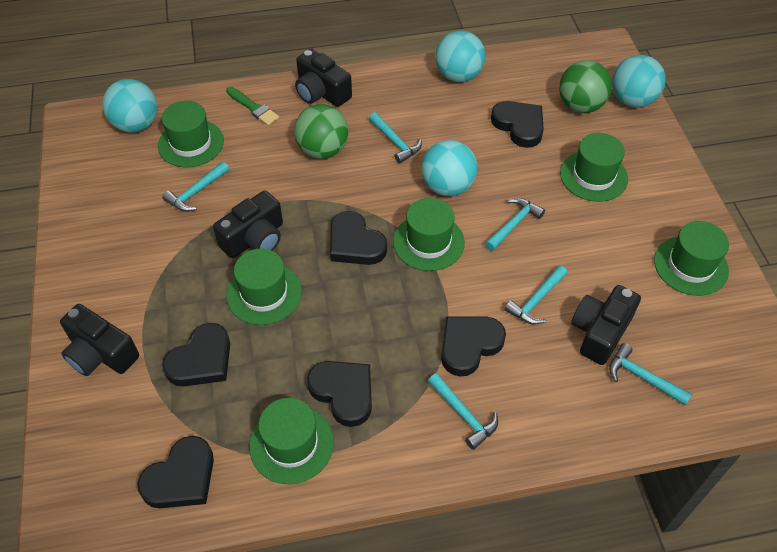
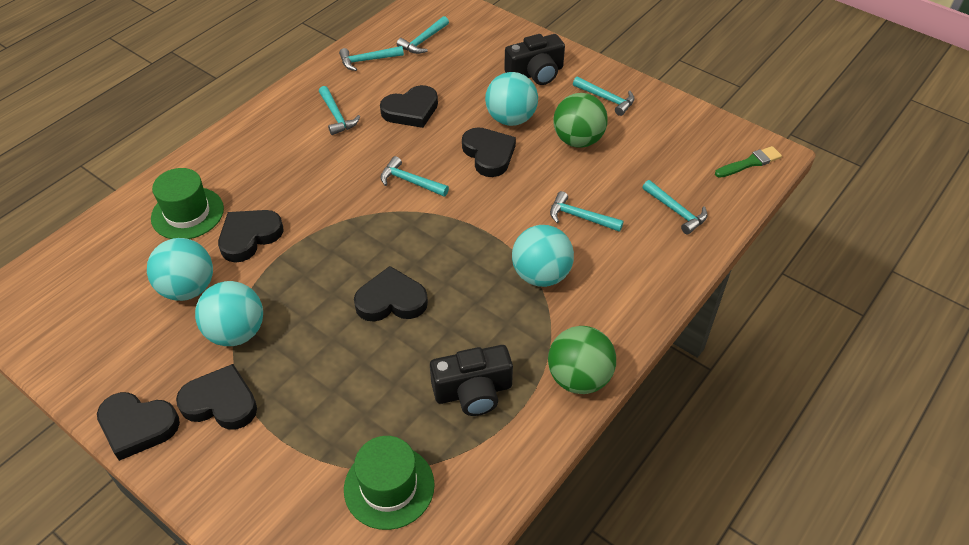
black camera: 4 -> 2
green hat: 6 -> 2
turquoise hammer: 6 -> 7

